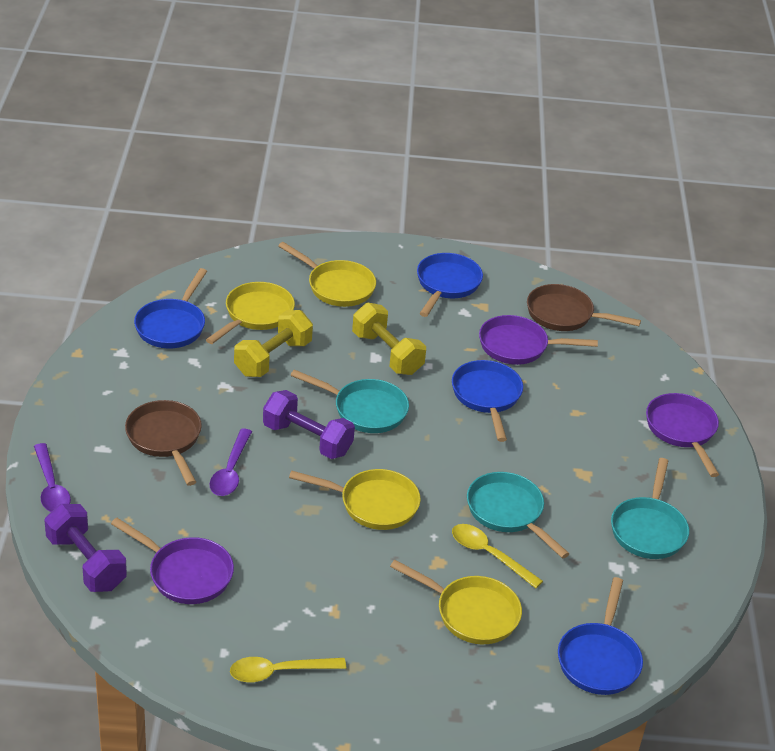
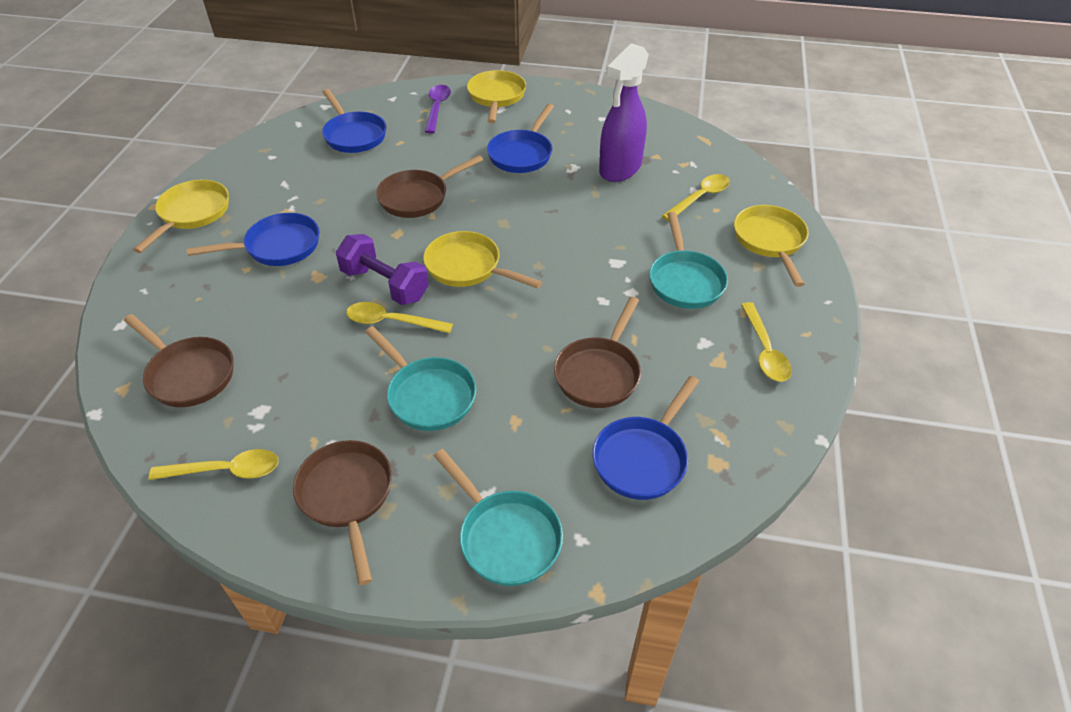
brown pan: 2 -> 4
purple dumbbell: 2 -> 1
purple pan: 3 -> 0
purple spoon: 2 -> 1
purple spray bottle: 0 -> 1
yellow dumbbell: 2 -> 0
yellow spoon: 2 -> 4

